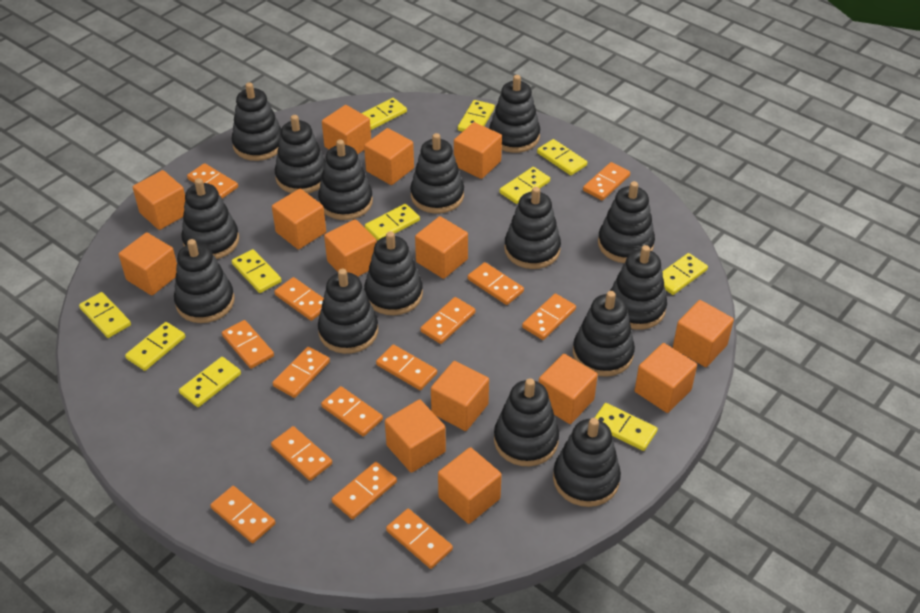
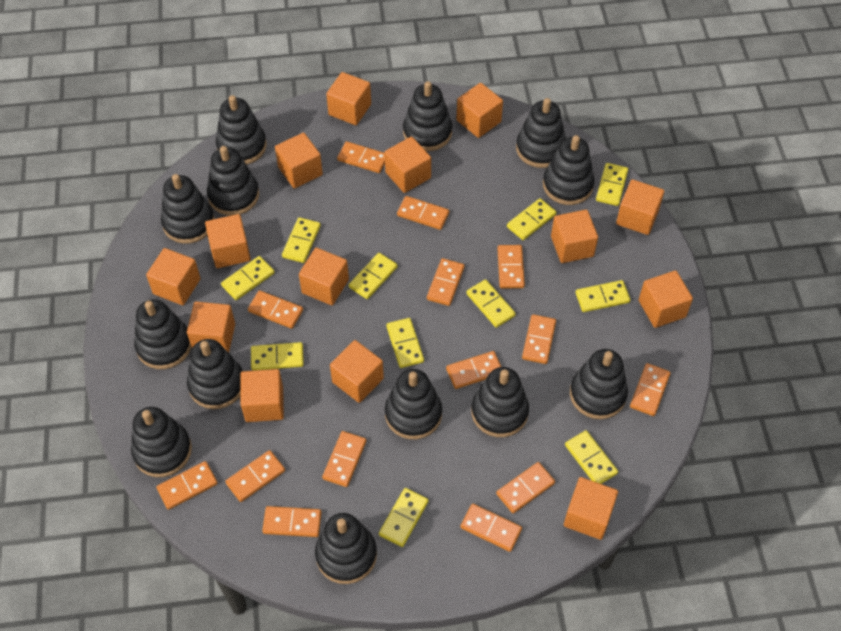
black stacking toy: 15 -> 13

